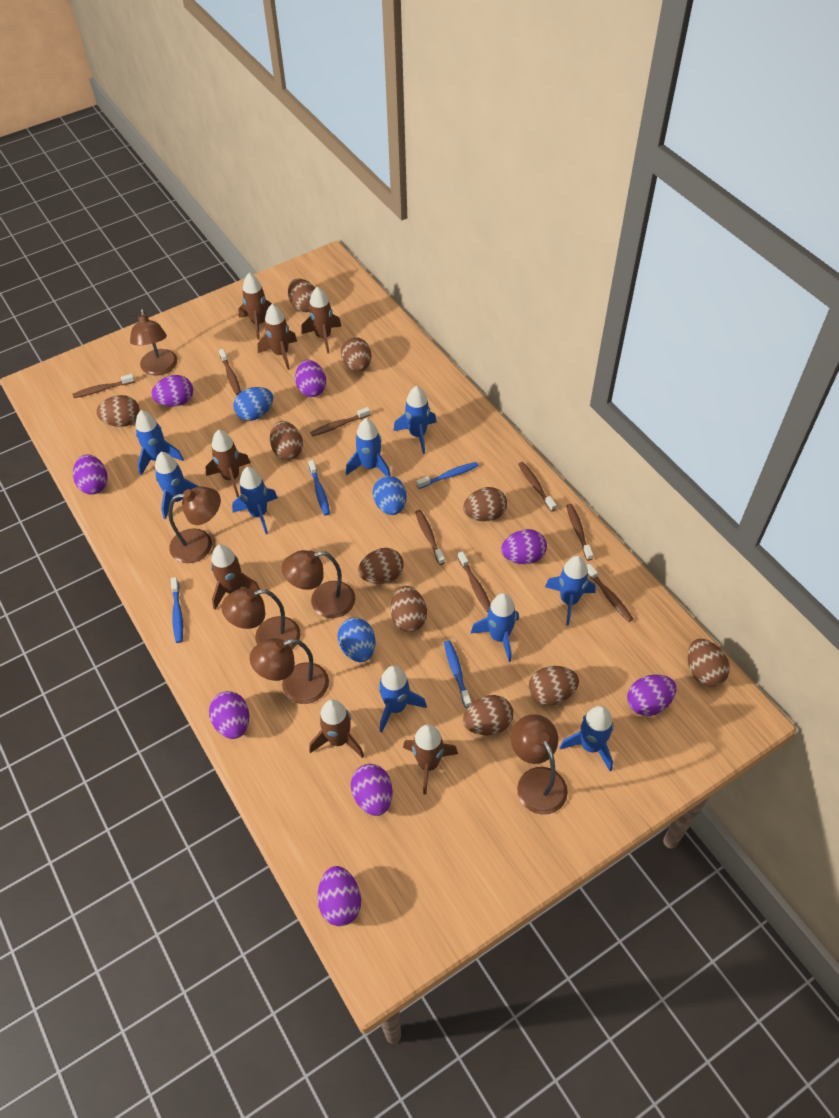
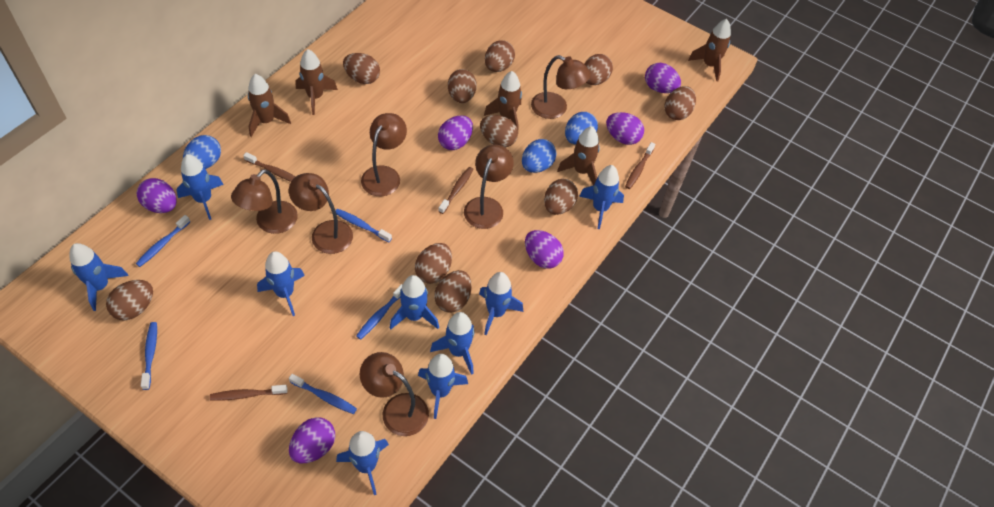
blue toothbrush: 4 -> 5
brown rocket: 7 -> 5
brown toothbrush: 8 -> 4
purple egg: 8 -> 6

